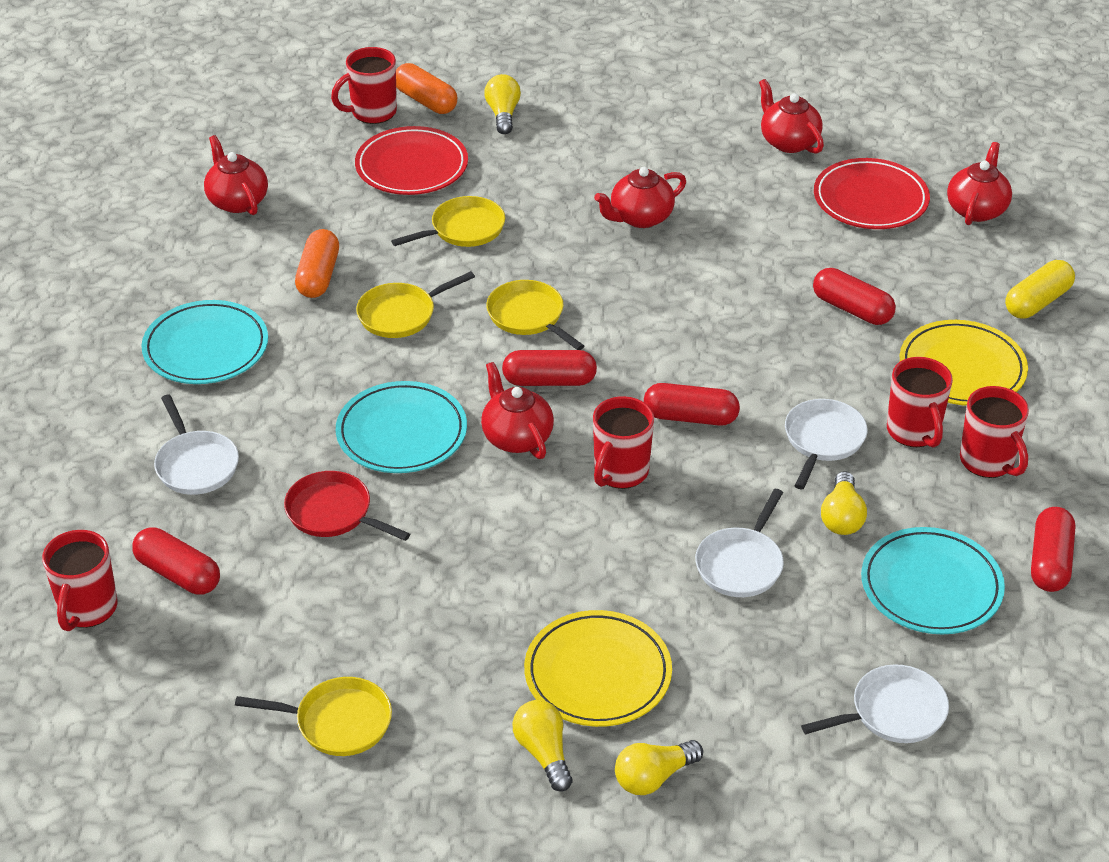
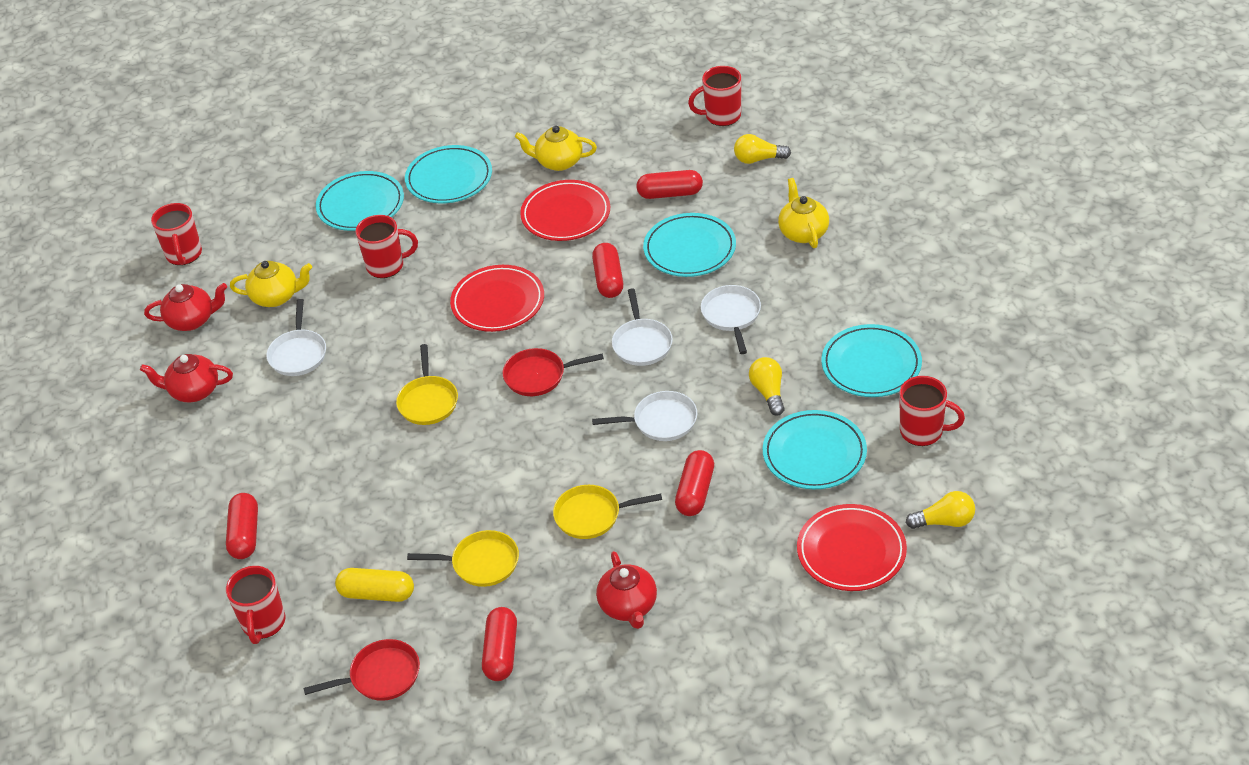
orange capsule: 2 -> 0
red pan: 1 -> 2
red plate: 2 -> 3
red teapot: 5 -> 3
turquoise plate: 3 -> 5
yellow light bulb: 4 -> 3
yellow pan: 4 -> 3
yellow plate: 2 -> 0
yellow teapot: 0 -> 3

